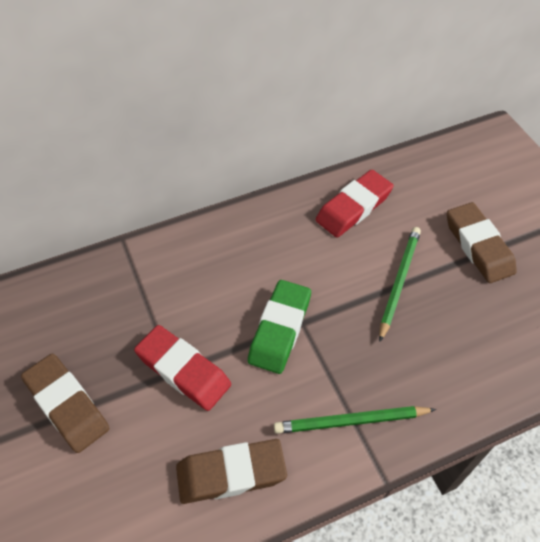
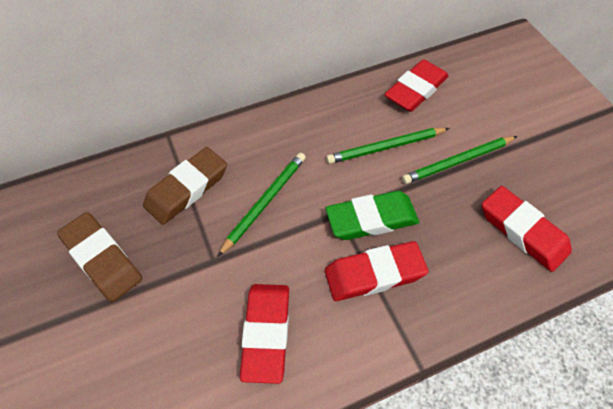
brown eraser: 3 -> 2
green pencil: 2 -> 3
red eraser: 2 -> 4

